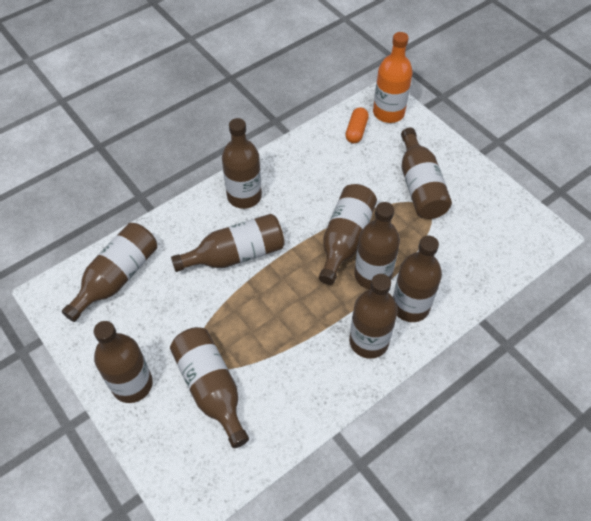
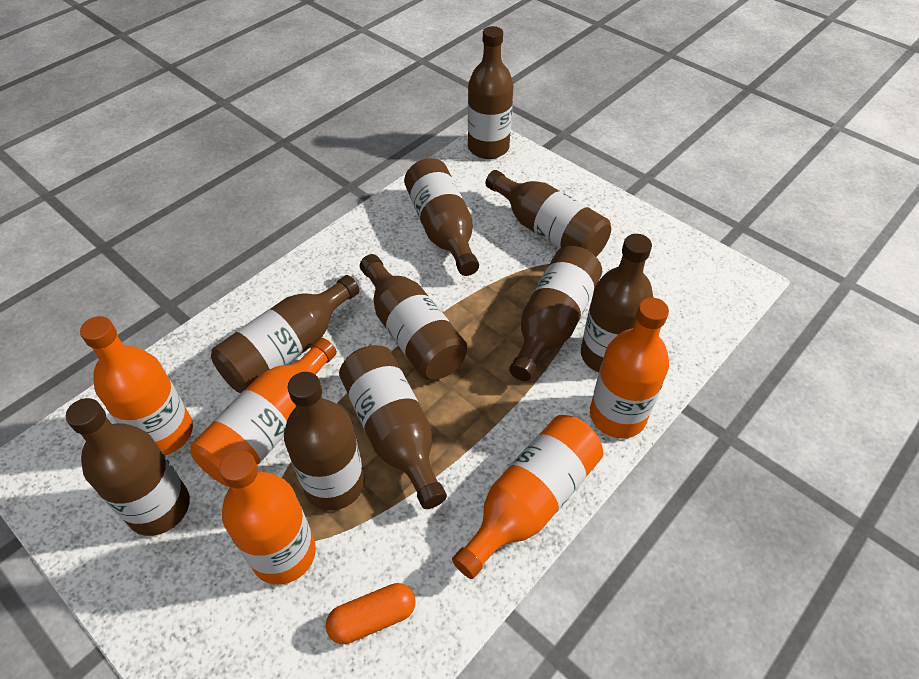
orange bottle: 1 -> 5

